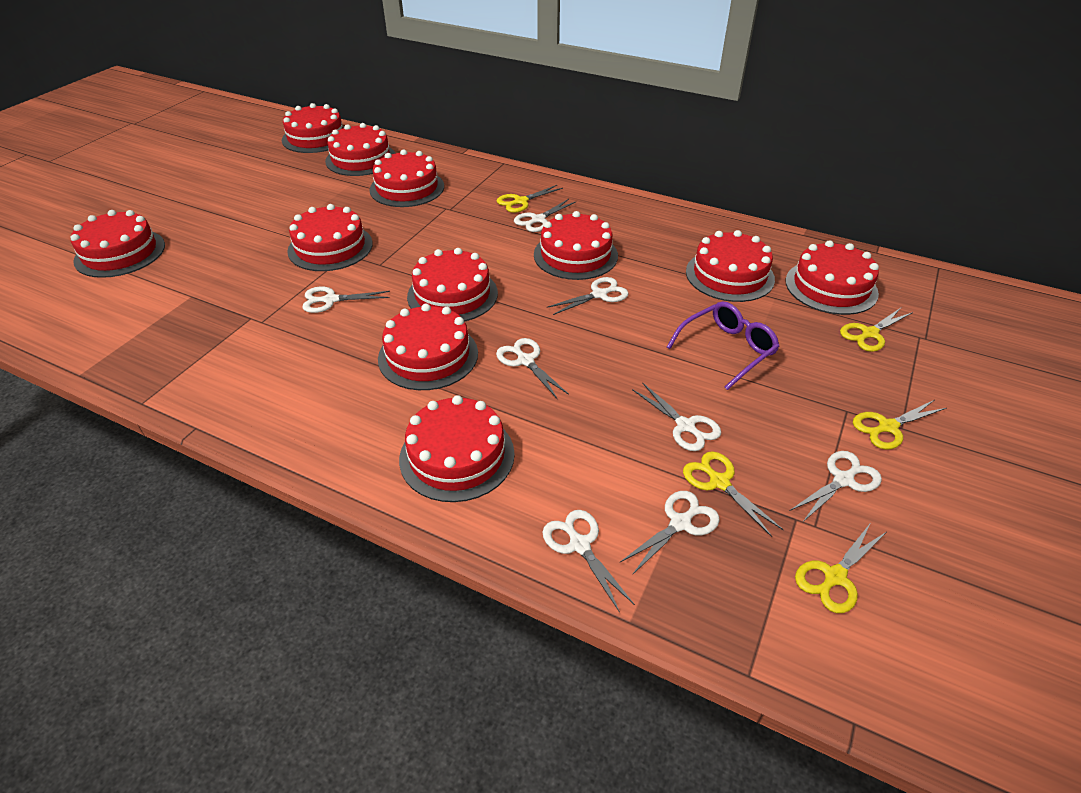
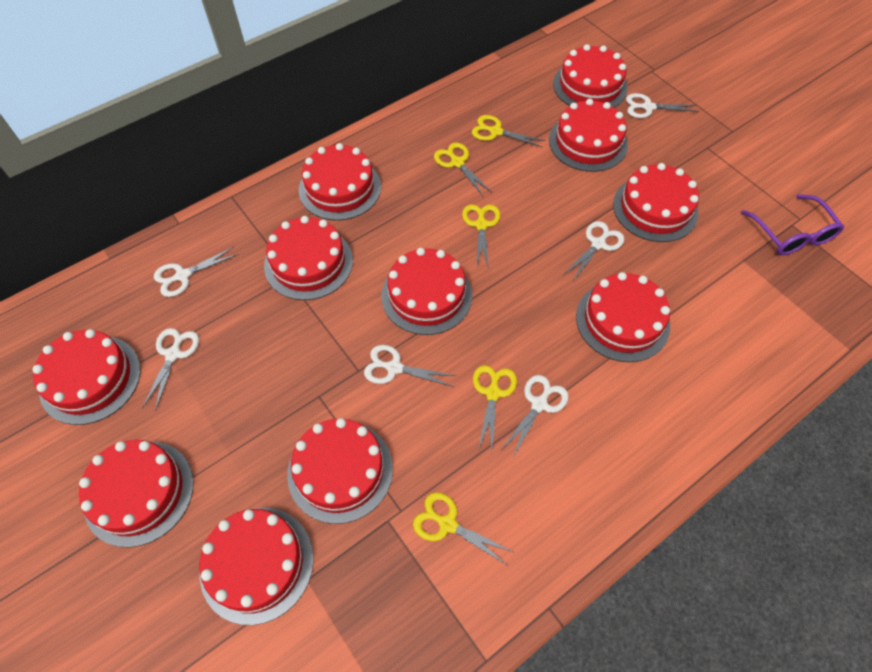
white scissors: 8 -> 6

